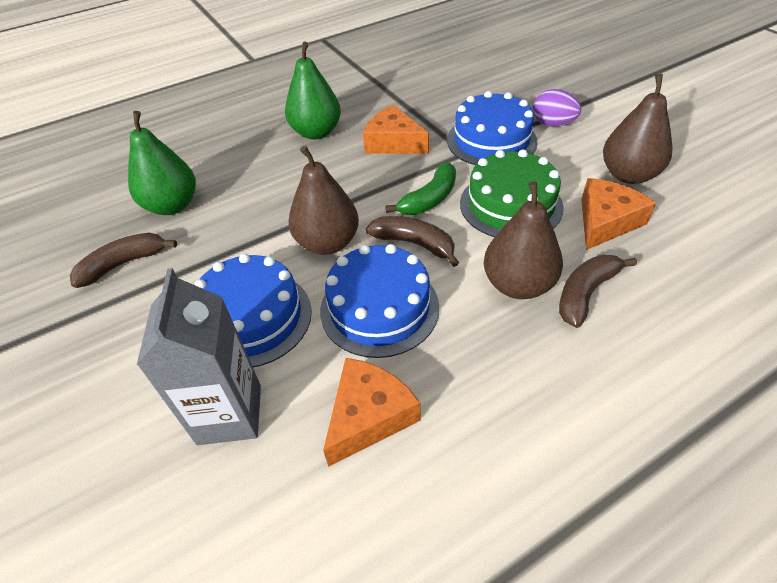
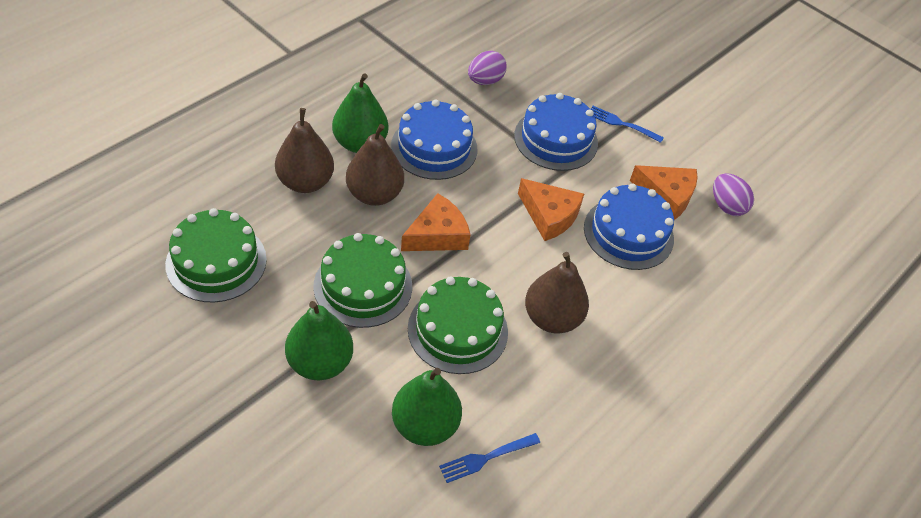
blue fork: 0 -> 2
brown banana: 3 -> 0
green banana: 1 -> 0
green cake: 1 -> 3
green pear: 2 -> 3
grey carton: 1 -> 0
purple egg: 1 -> 2

